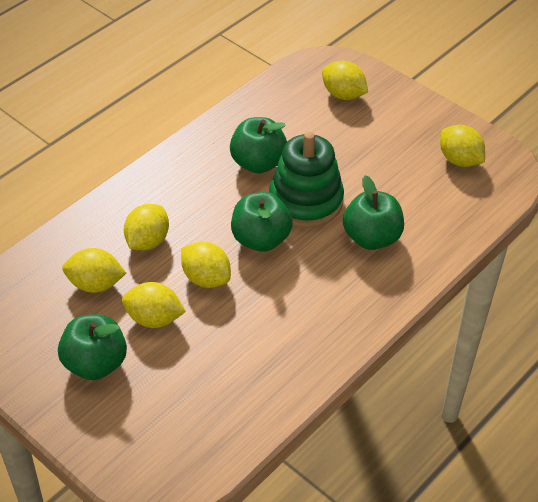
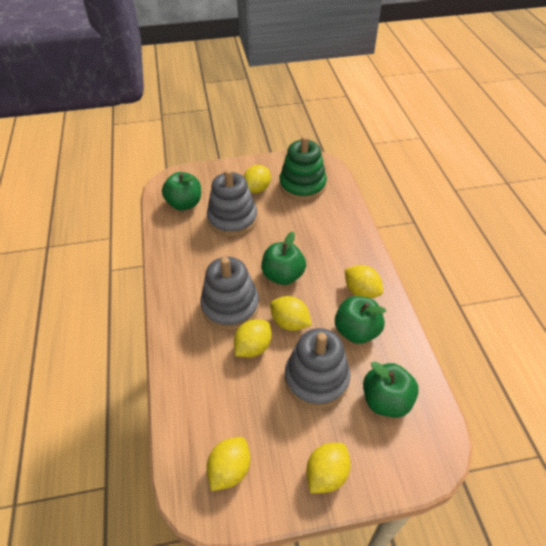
grey stacking toy: 0 -> 3

